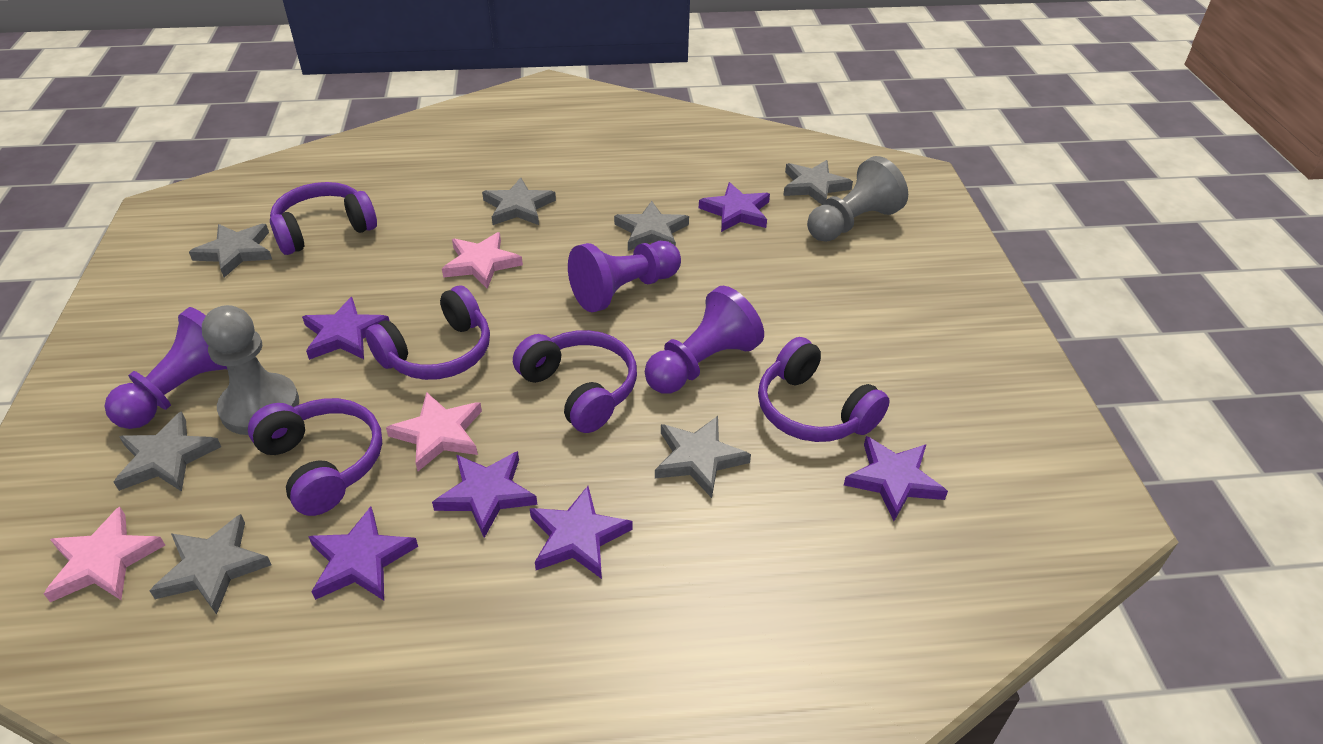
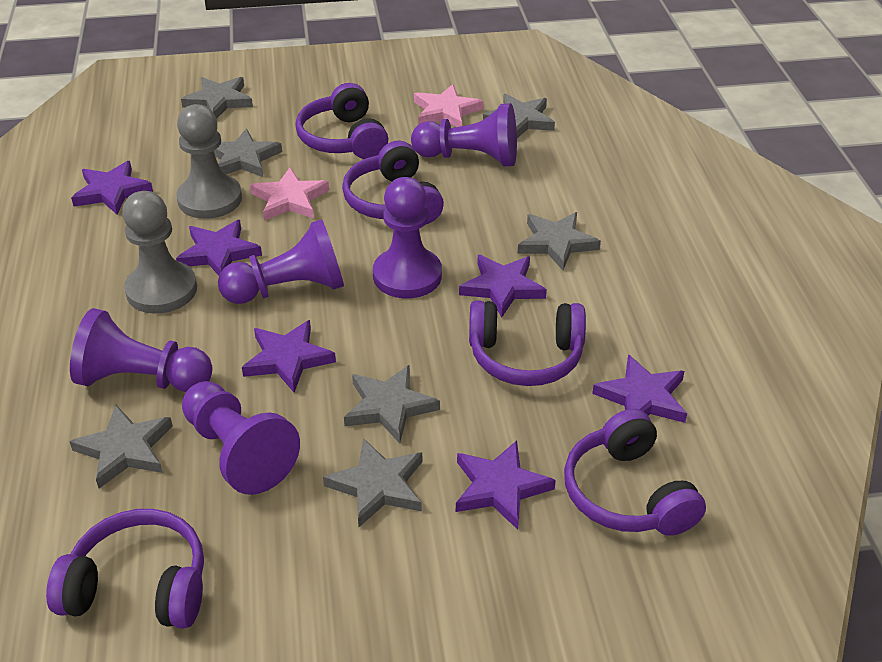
pink star: 3 -> 2
purple pawn: 3 -> 5

